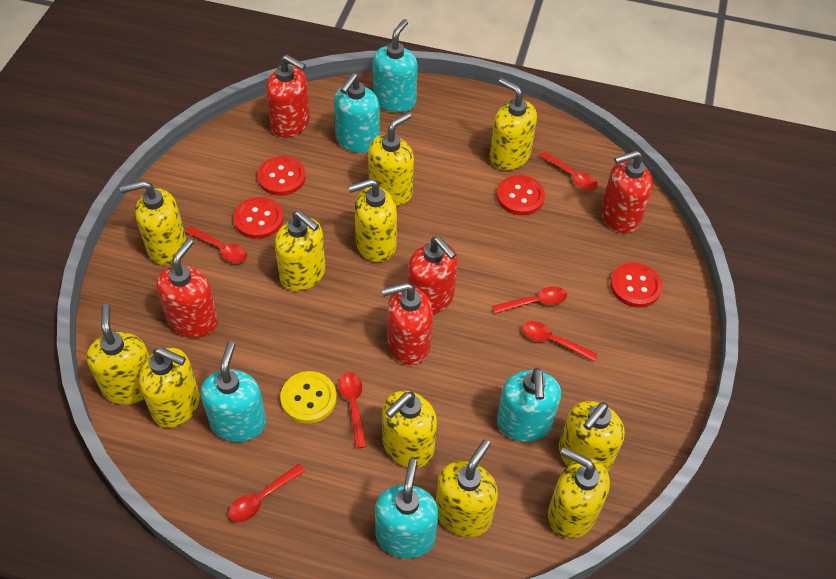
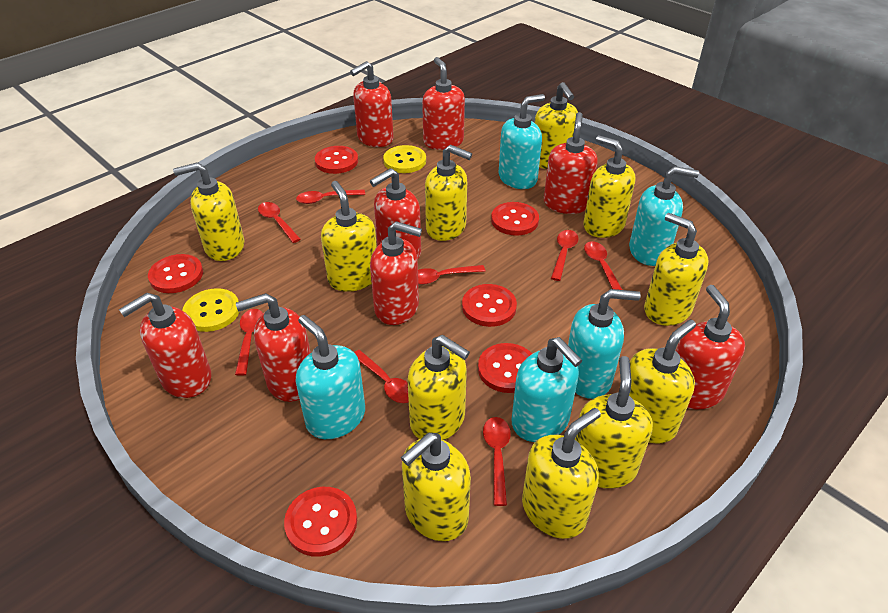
red button: 4 -> 6
red soap dispenser: 5 -> 8
red spoon: 6 -> 8
yellow button: 1 -> 2

